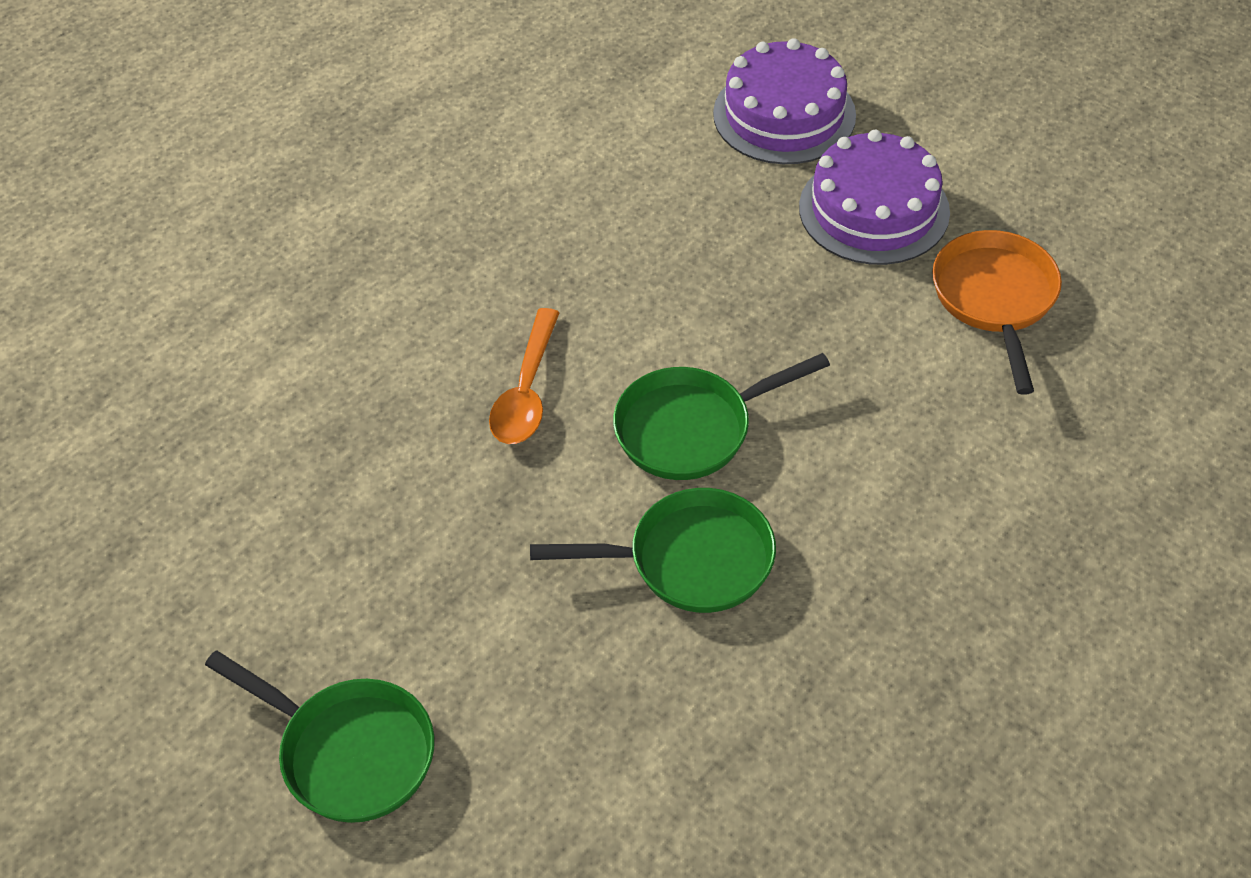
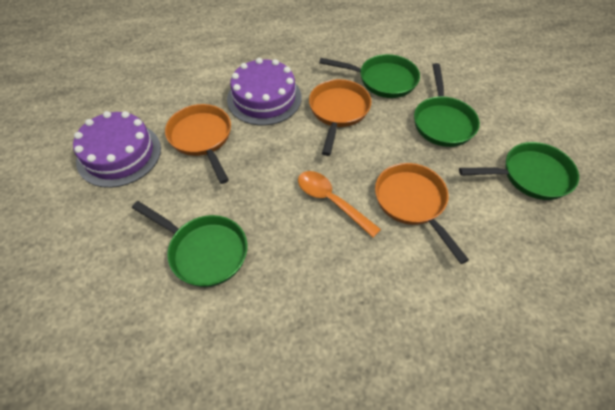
green pan: 3 -> 4
orange pan: 1 -> 3

